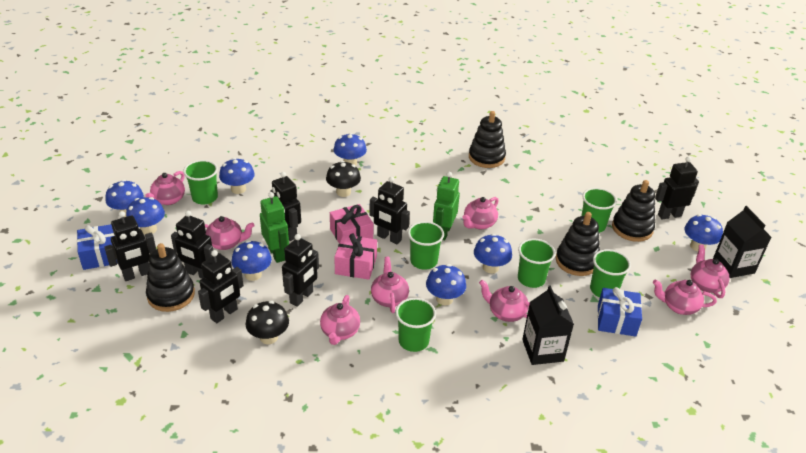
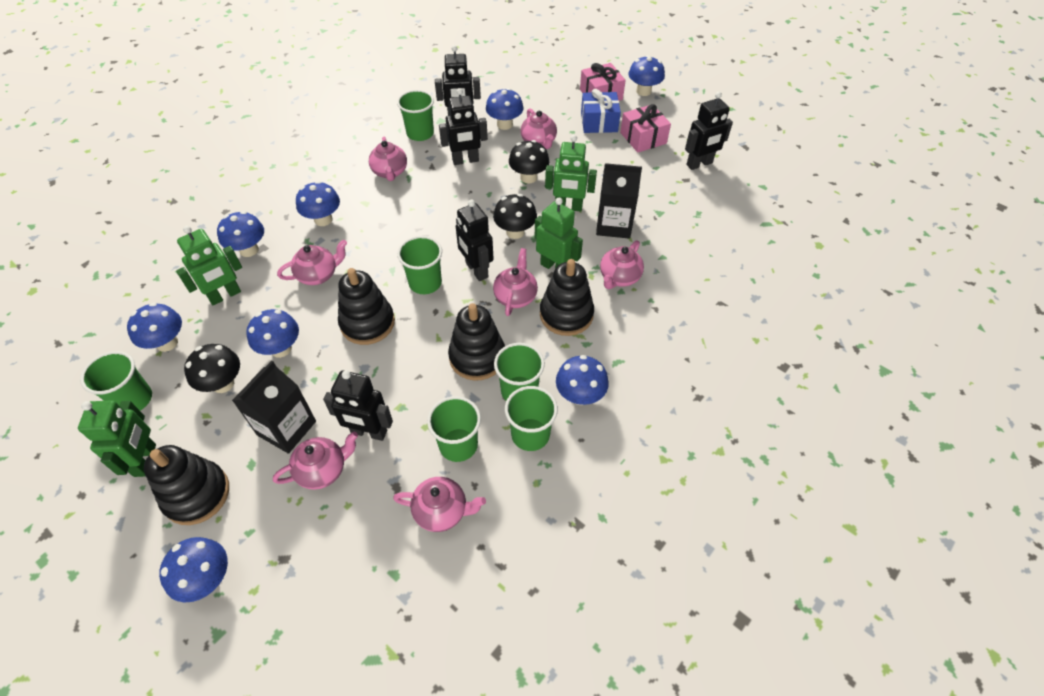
black mushroom: 2 -> 3
black robot: 7 -> 5
blue gift: 2 -> 1
green robot: 2 -> 4
pink teapot: 8 -> 7

